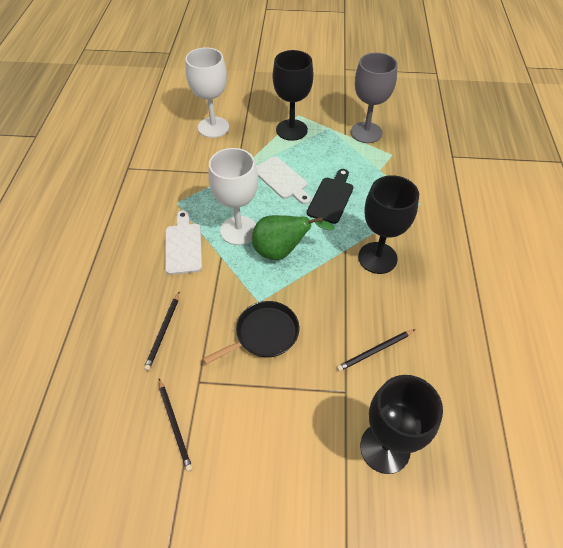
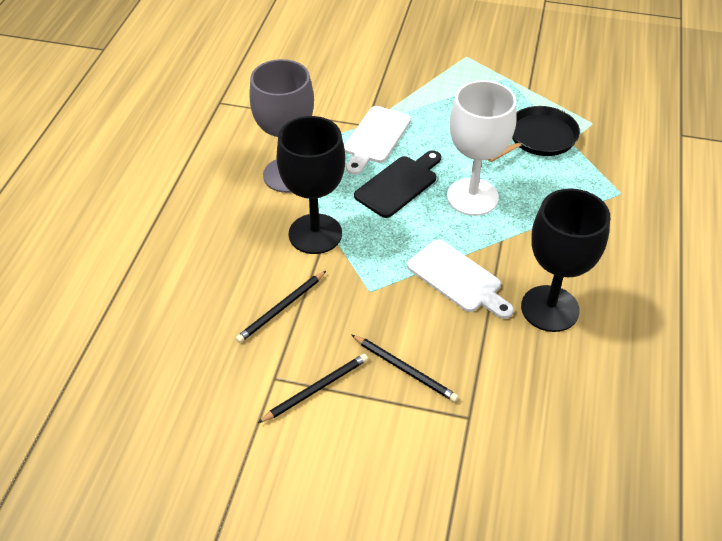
black goblet: 3 -> 2
green pear: 1 -> 0
white goblet: 2 -> 1

